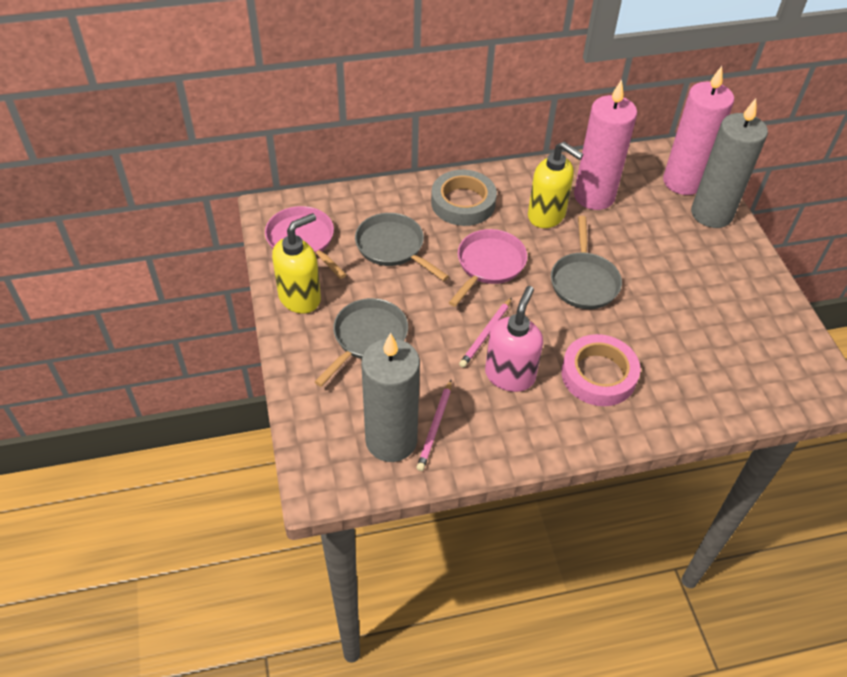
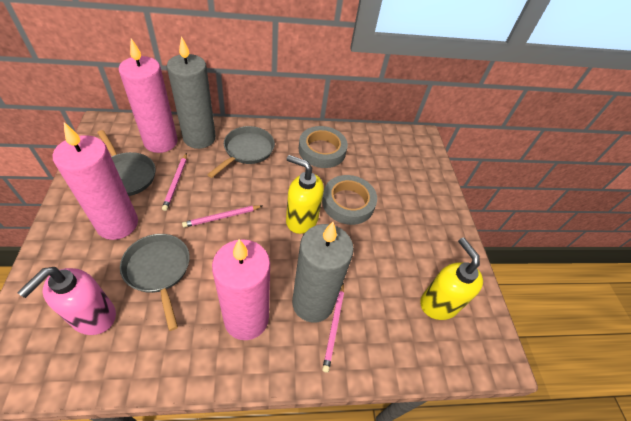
grey tape: 1 -> 2
pink candle: 2 -> 3
pink pan: 2 -> 0
pink pencil: 2 -> 3
pink tape: 1 -> 0

